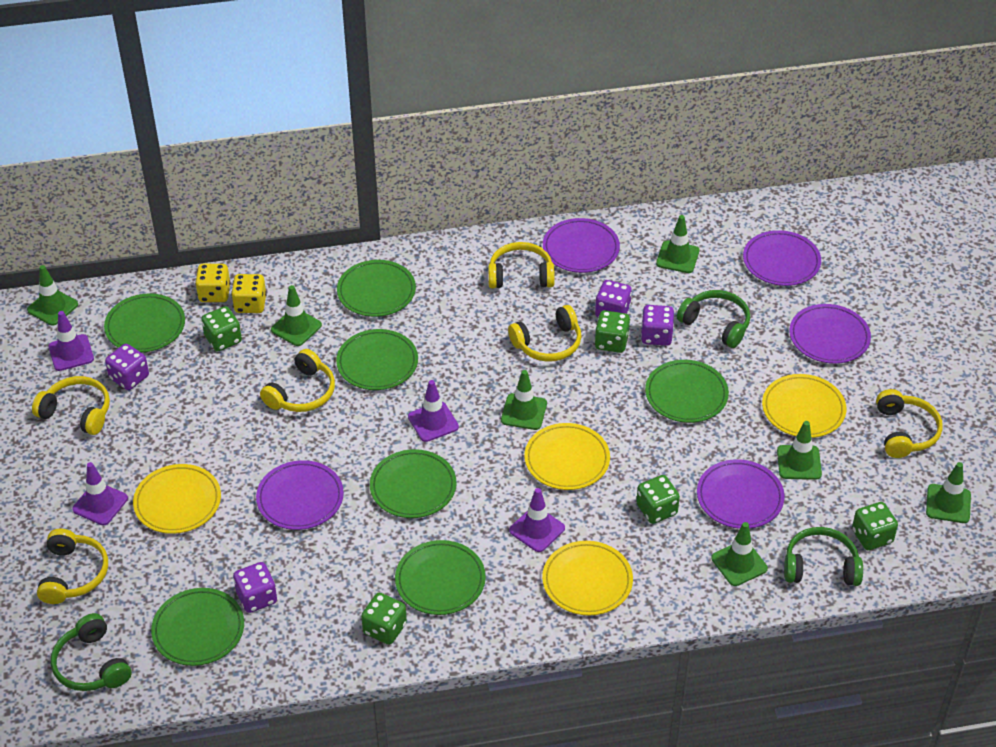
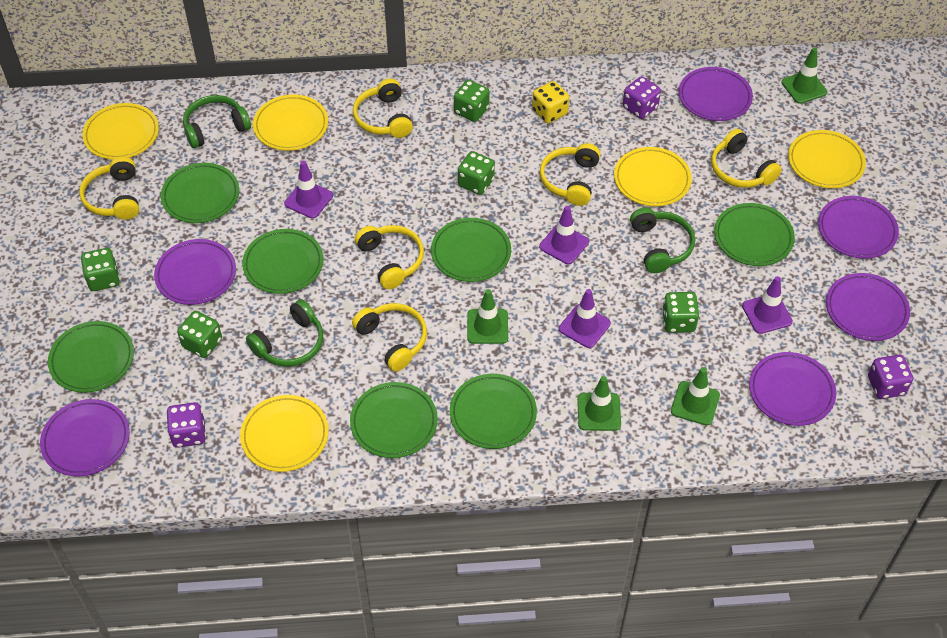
green traffic cone: 7 -> 4
purple dice: 4 -> 3
purple plate: 5 -> 6
yellow dice: 2 -> 1
yellow plate: 4 -> 5

